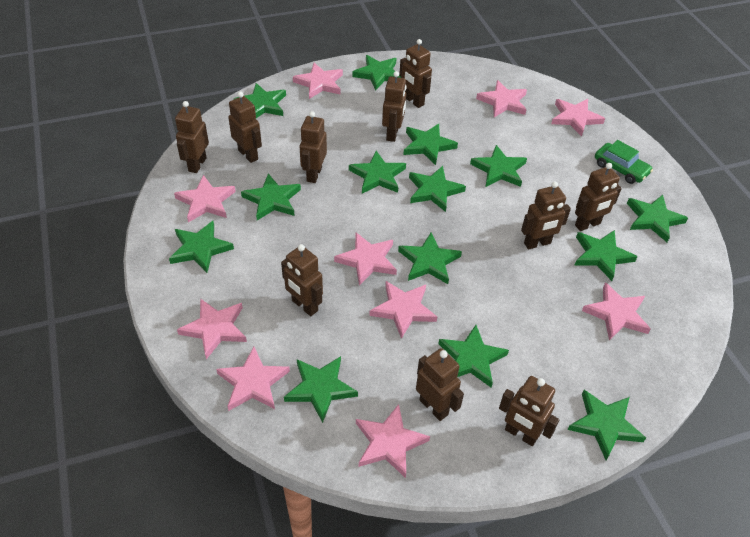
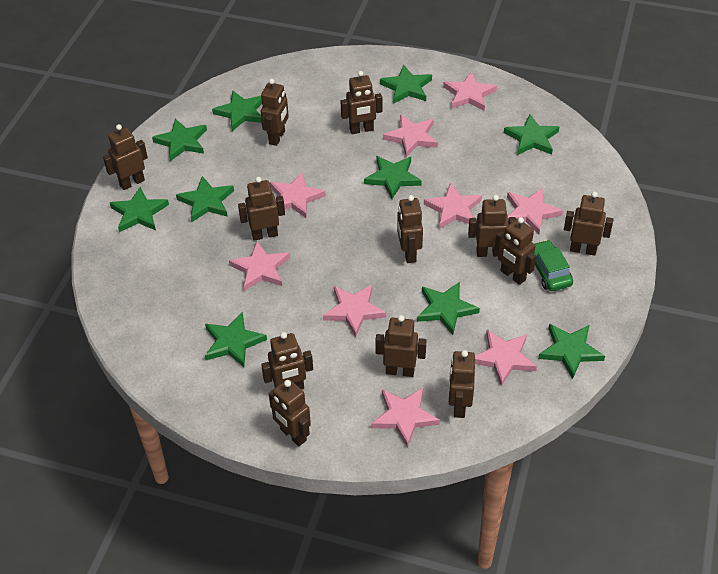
brown robot: 10 -> 12
green star: 14 -> 10
pink star: 10 -> 9

